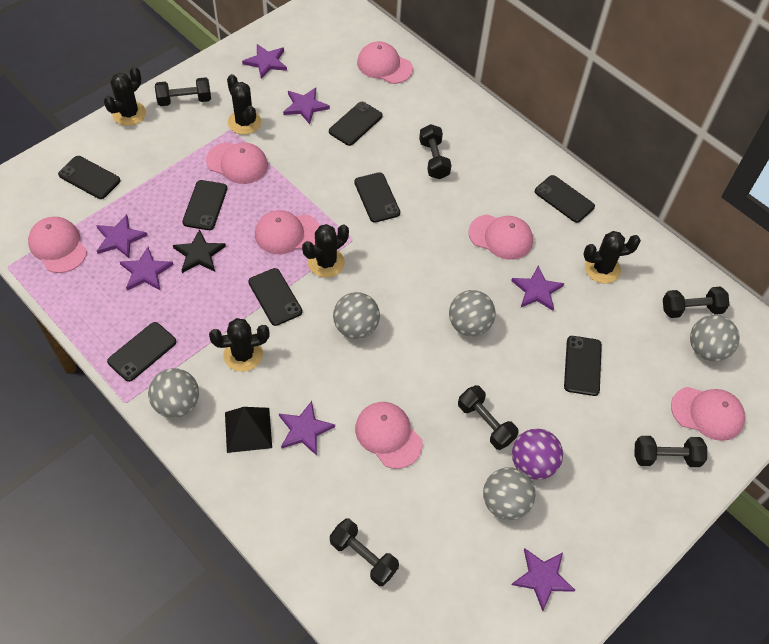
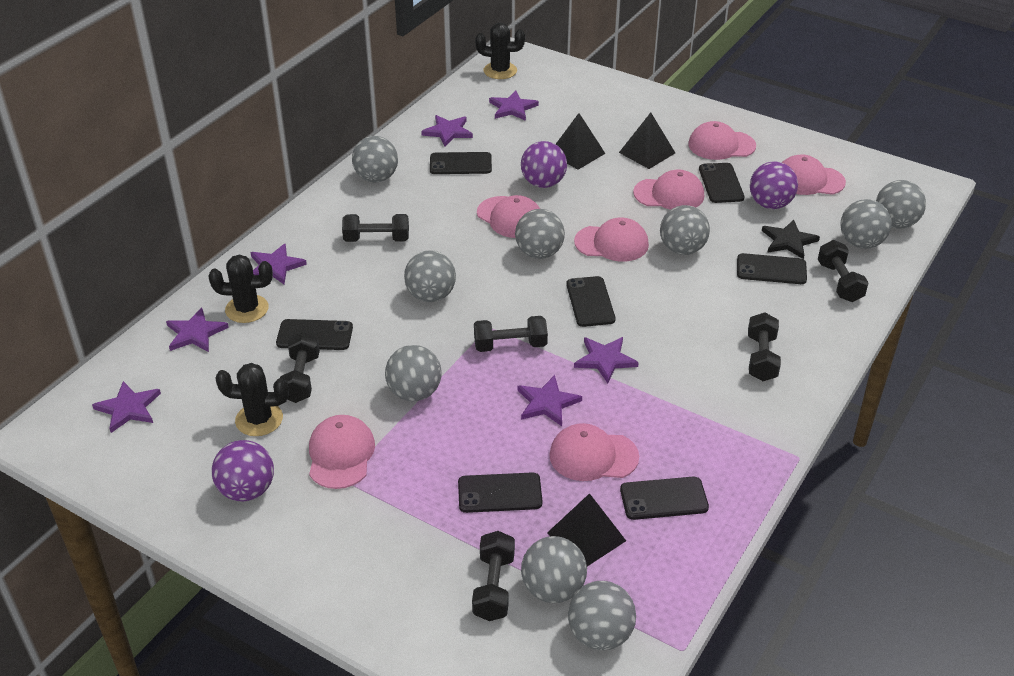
black cactus: 5 -> 3
black phone: 8 -> 7
black pyramid: 1 -> 3
grey ball: 5 -> 9
purple ball: 1 -> 3

